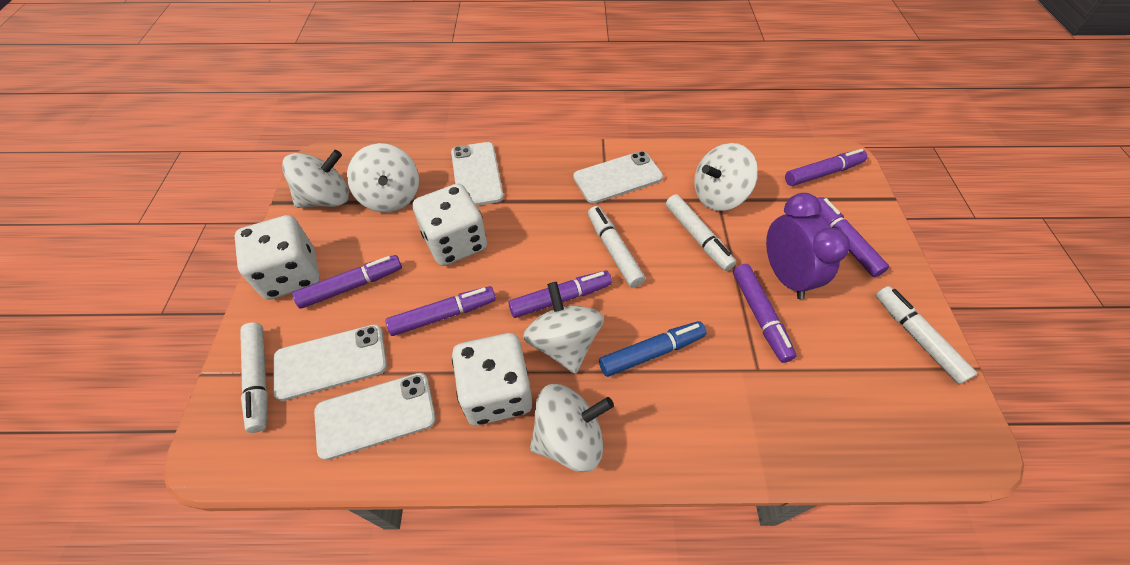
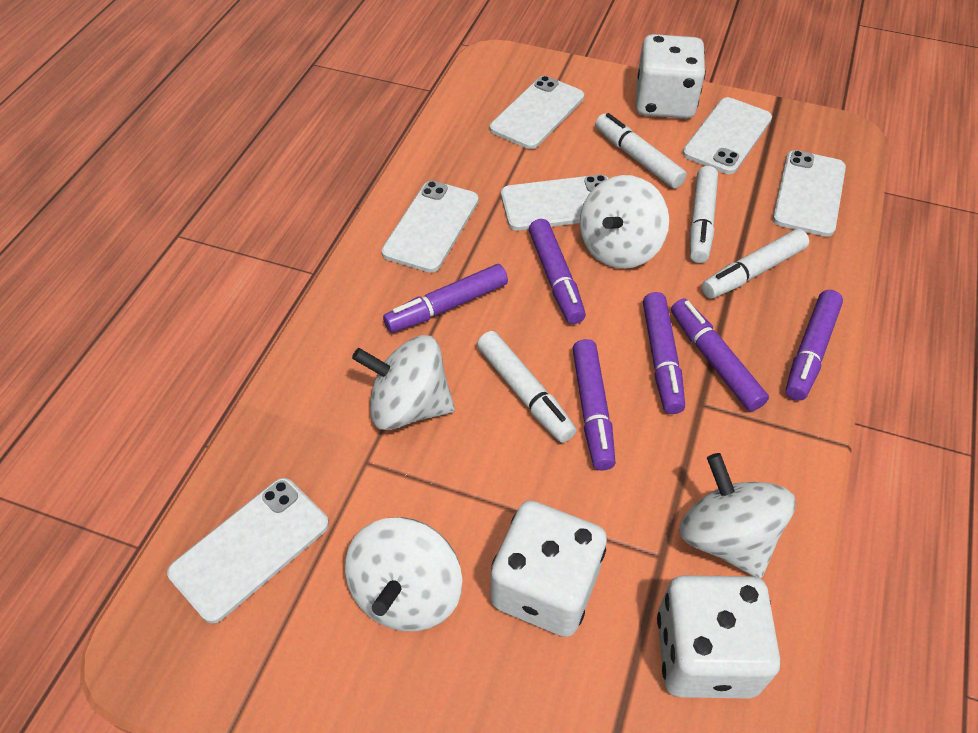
blue marker: 1 -> 0
purple clock: 1 -> 0
white phone: 4 -> 6
white spinning top: 5 -> 4

